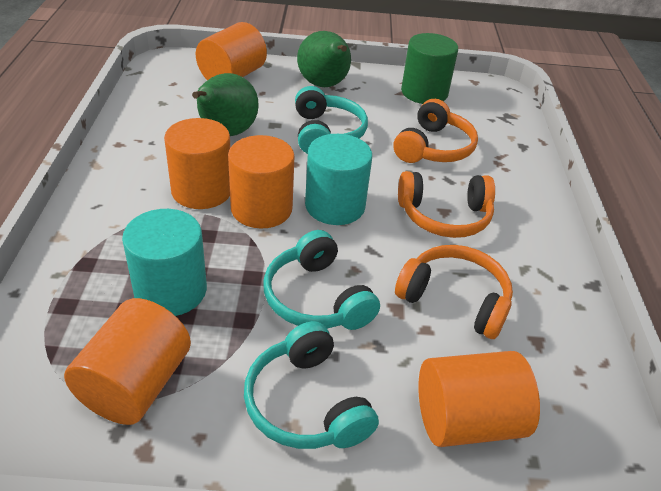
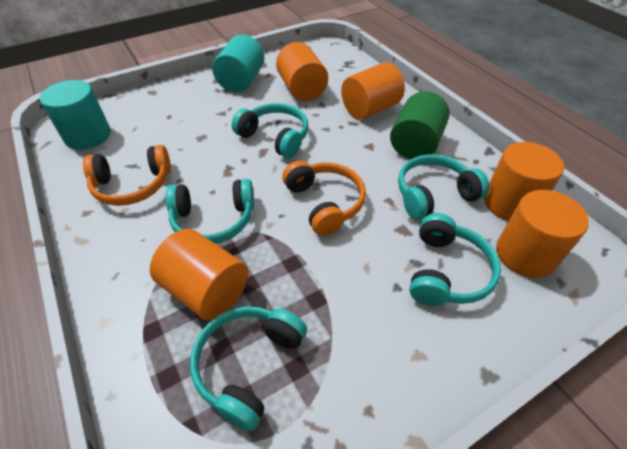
green pear: 2 -> 0
orange headphones: 3 -> 2
turquoise headphones: 3 -> 5

